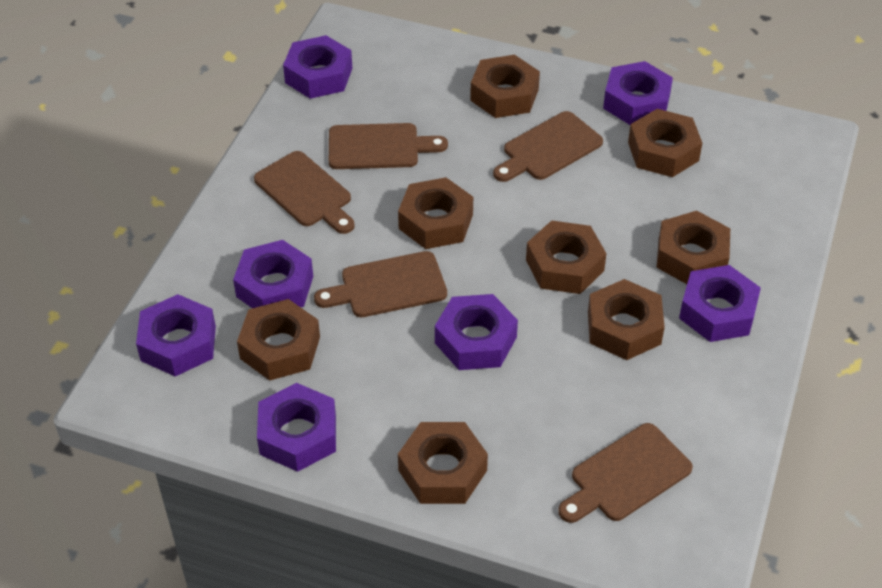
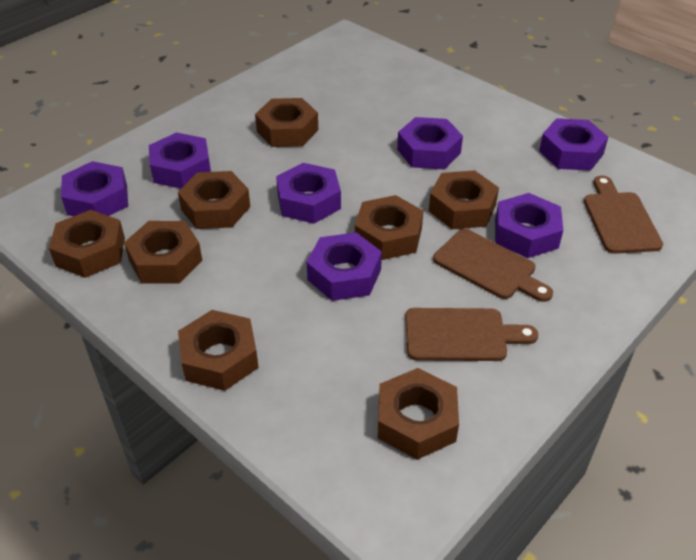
brown cutting board: 5 -> 3

